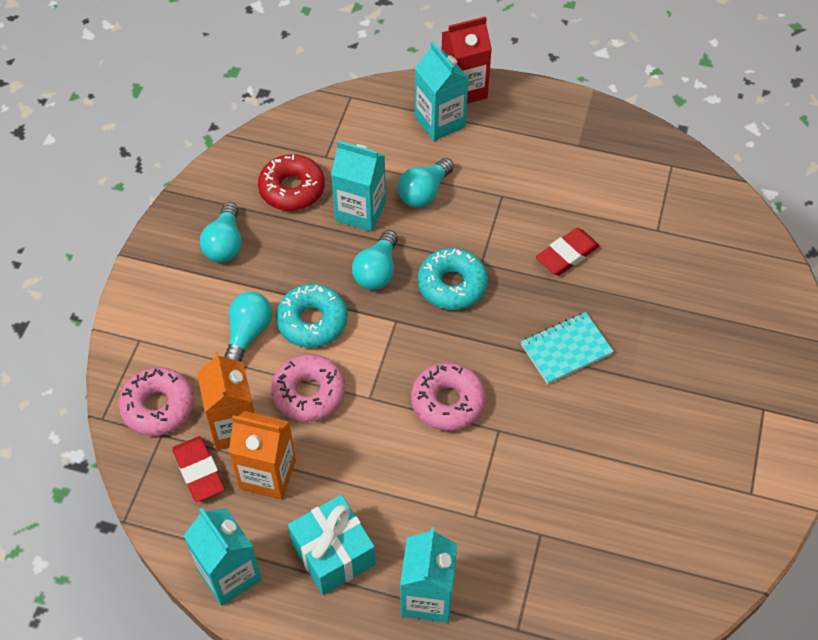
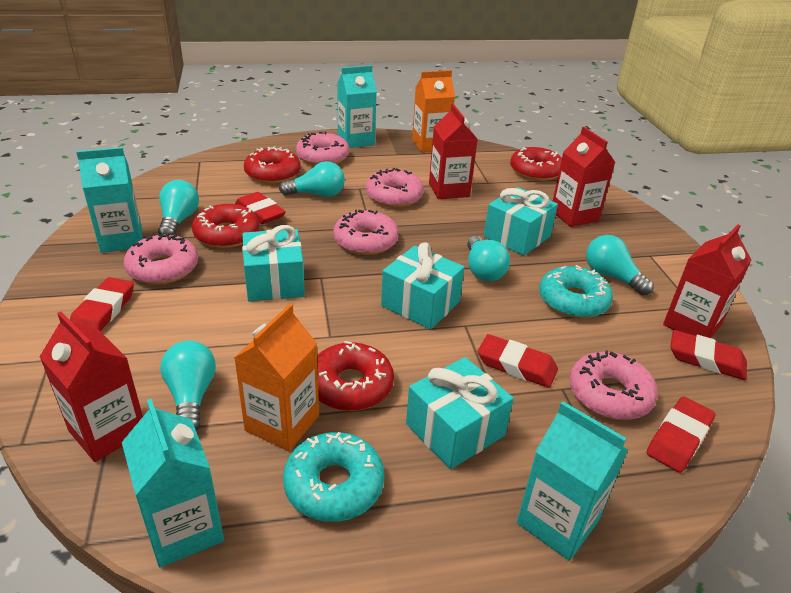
pink donut: 3 -> 5
red carton: 1 -> 4
red donut: 1 -> 4
red eraser: 2 -> 5
turquoise gift: 1 -> 4
turquoise light bulb: 4 -> 5
turquoise notebook: 1 -> 0

